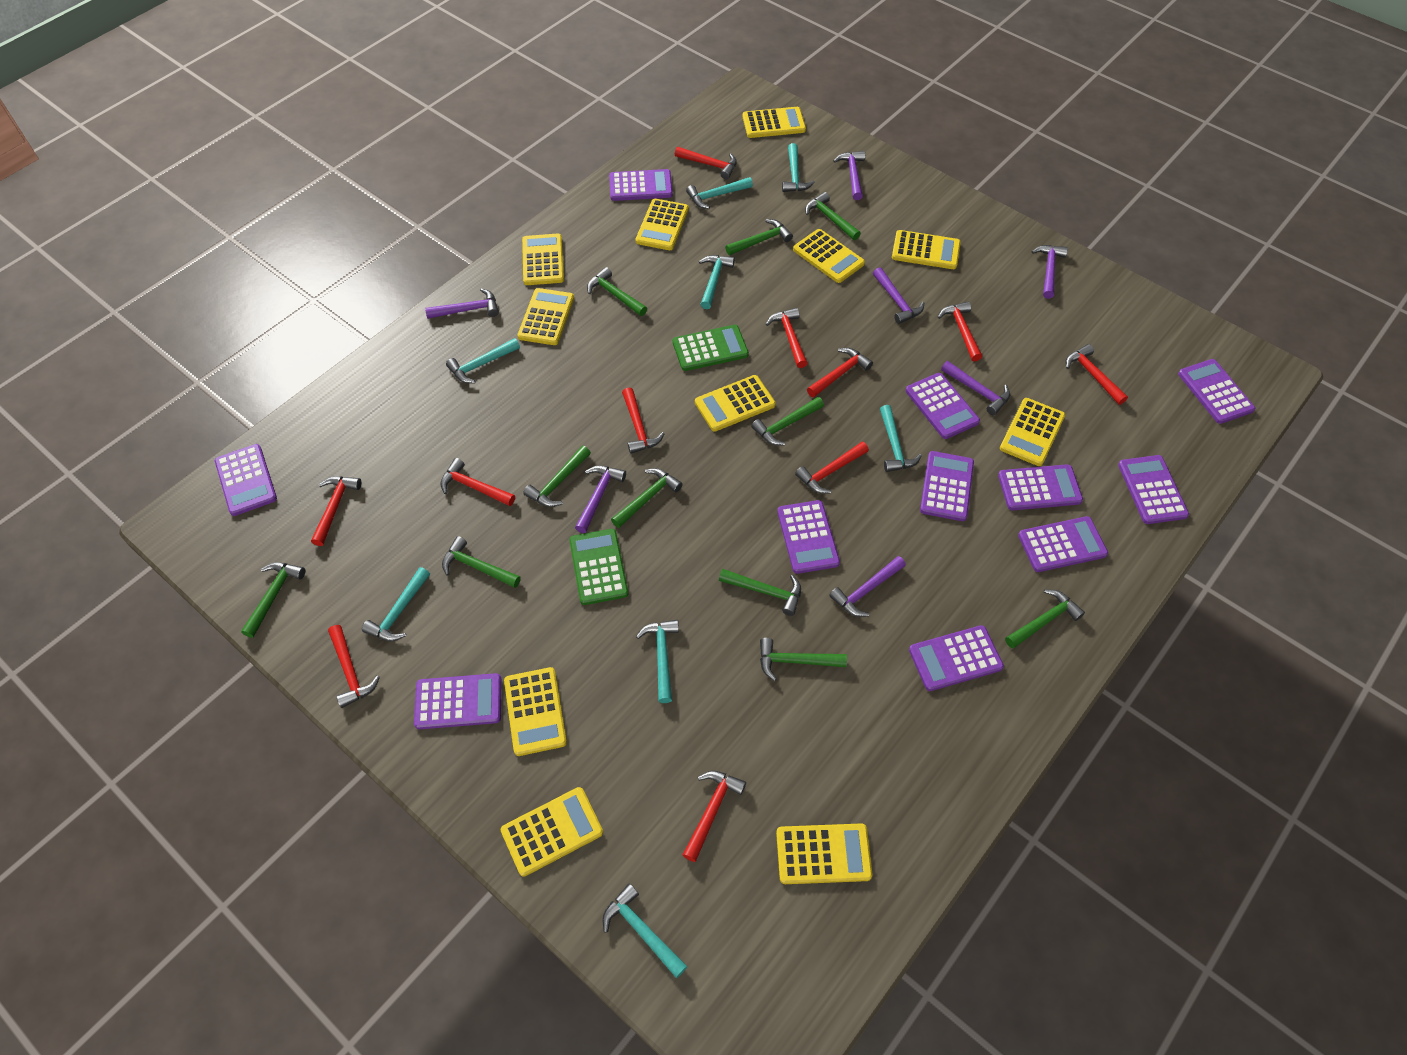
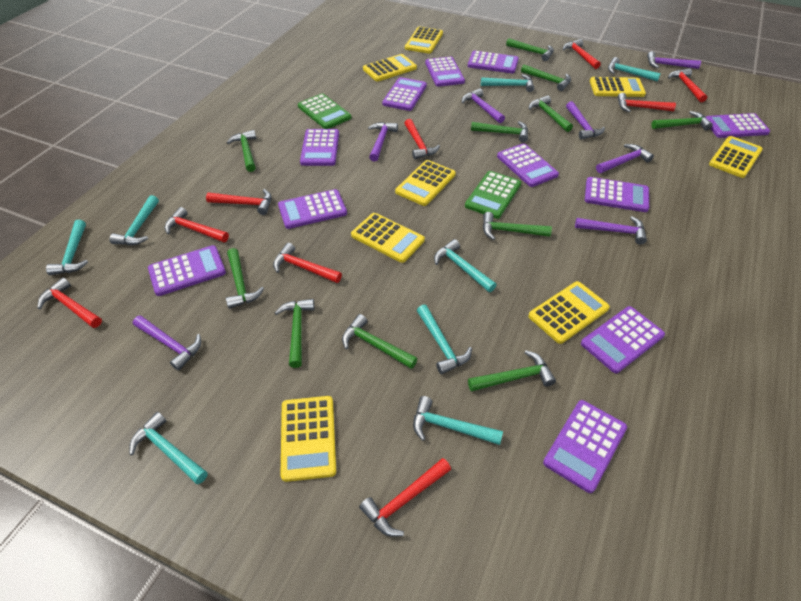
red hammer: 11 -> 9
yellow calculator: 11 -> 8

